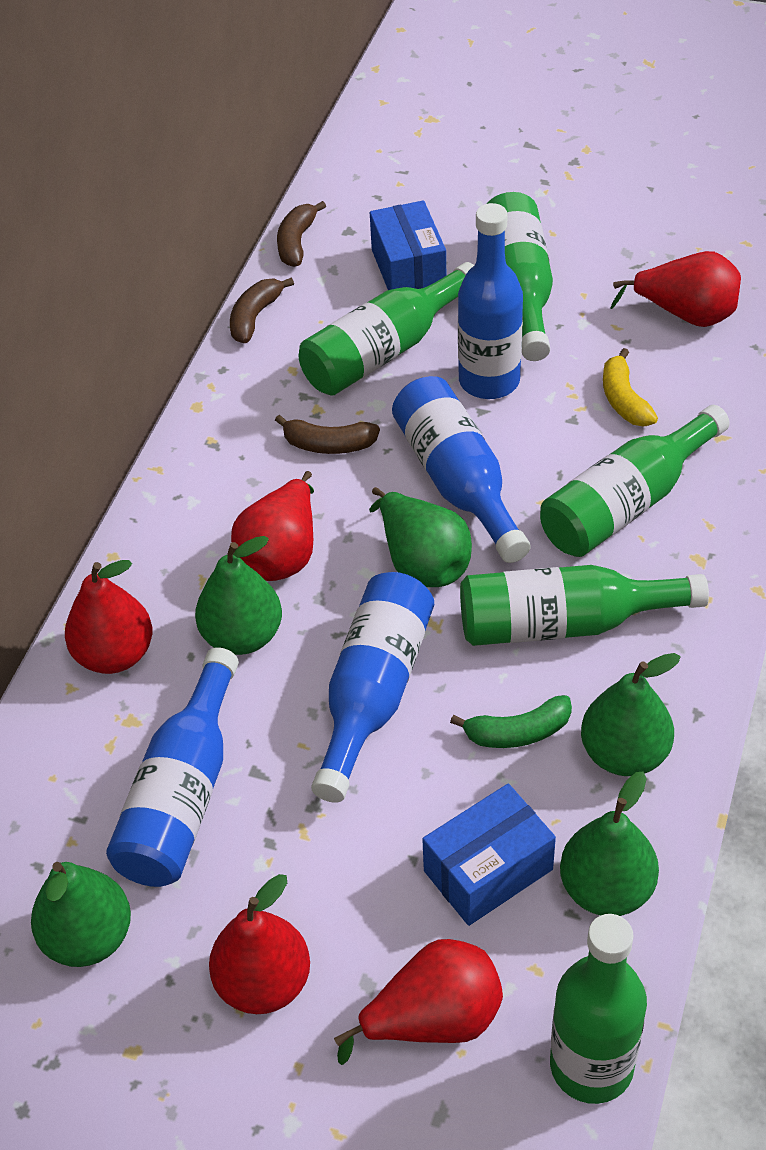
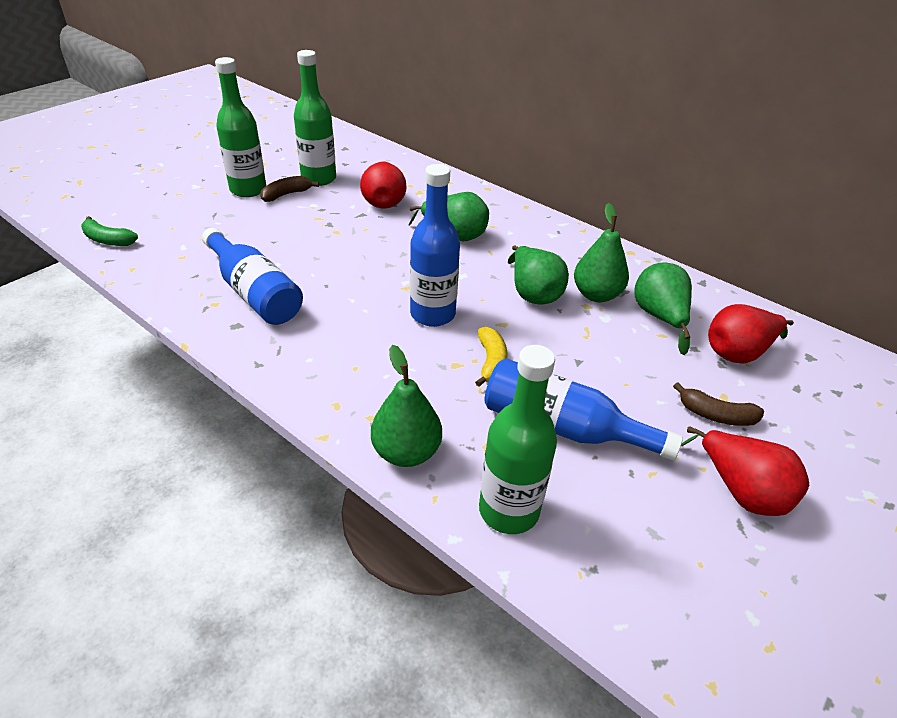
blue bottle: 4 -> 3
blue box: 2 -> 0
brown banana: 3 -> 2
green bottle: 5 -> 3
red pear: 5 -> 3

